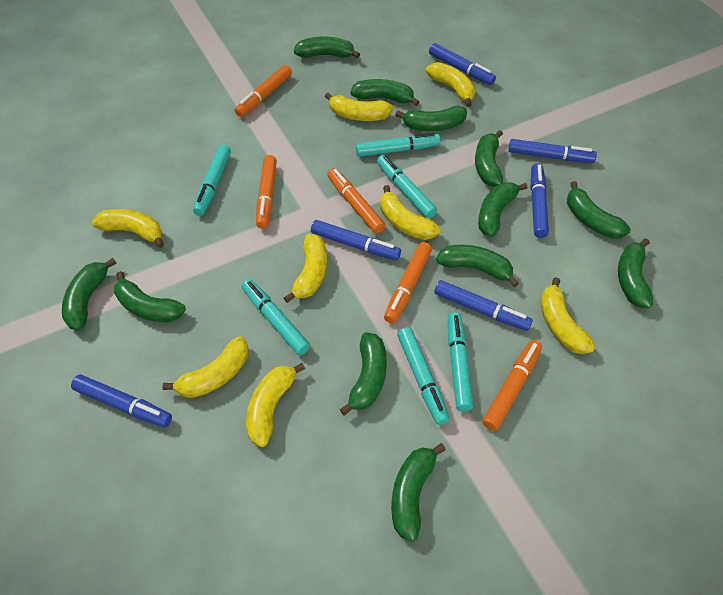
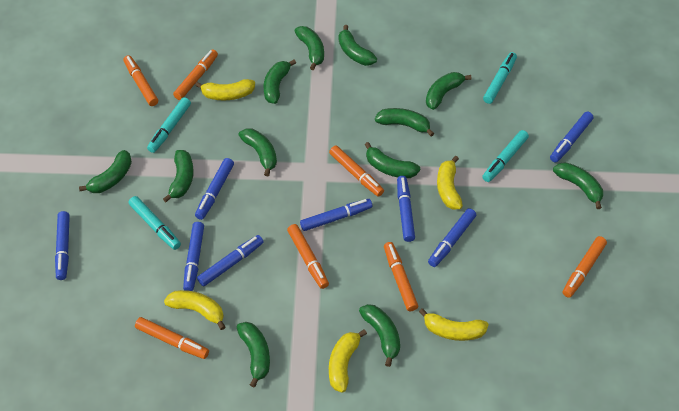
blue marker: 6 -> 8
orange marker: 5 -> 7
turquoise marker: 6 -> 4
yellow banana: 8 -> 5

